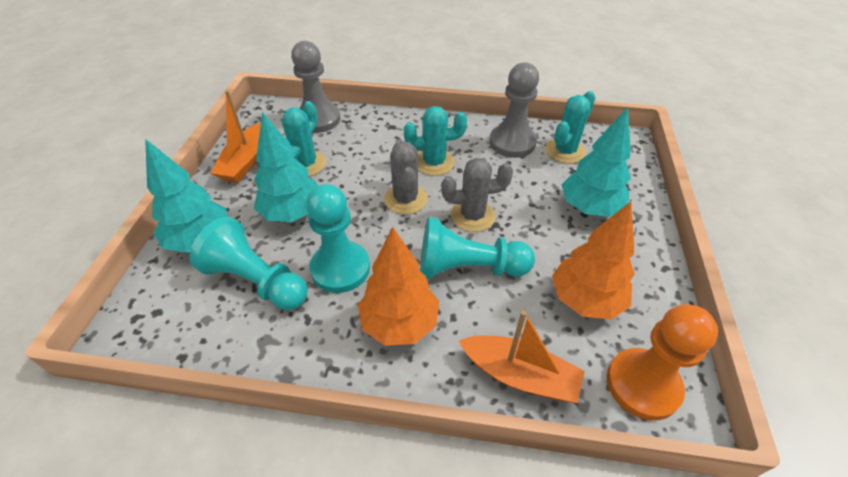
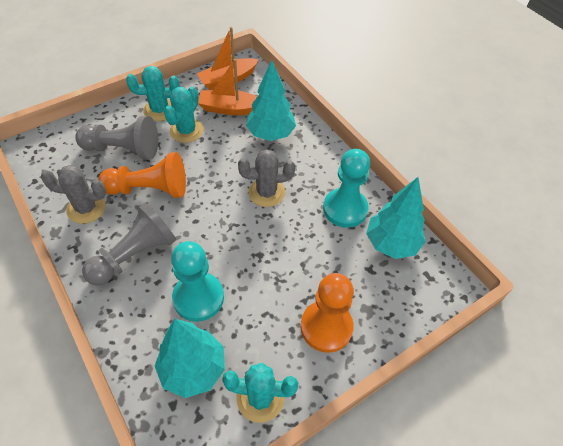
orange pawn: 1 -> 2
orange tree: 2 -> 0
turquoise pawn: 3 -> 2

